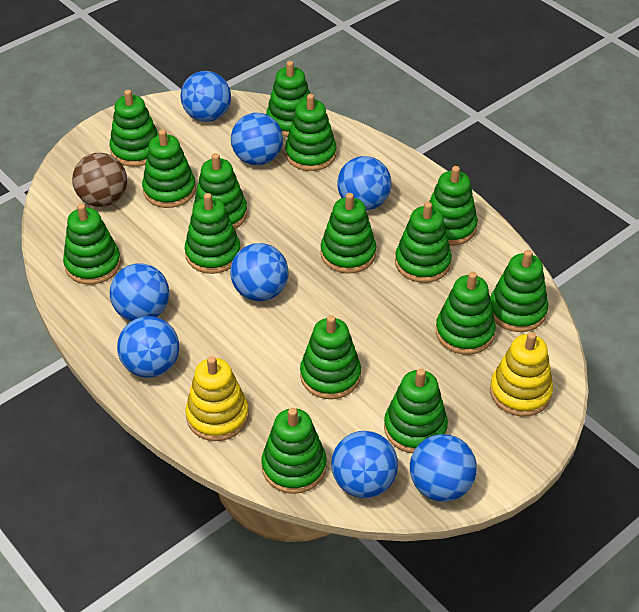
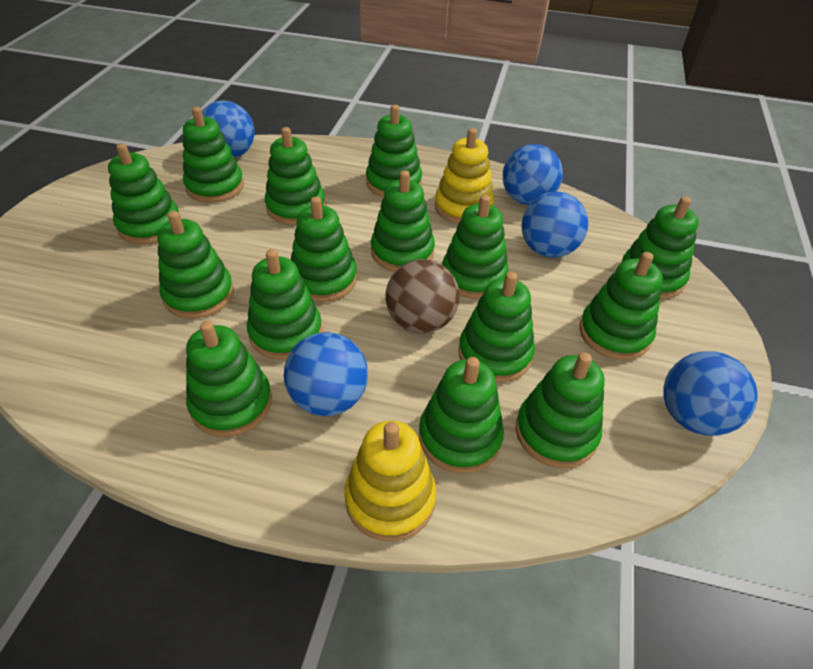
blue ball: 8 -> 5

